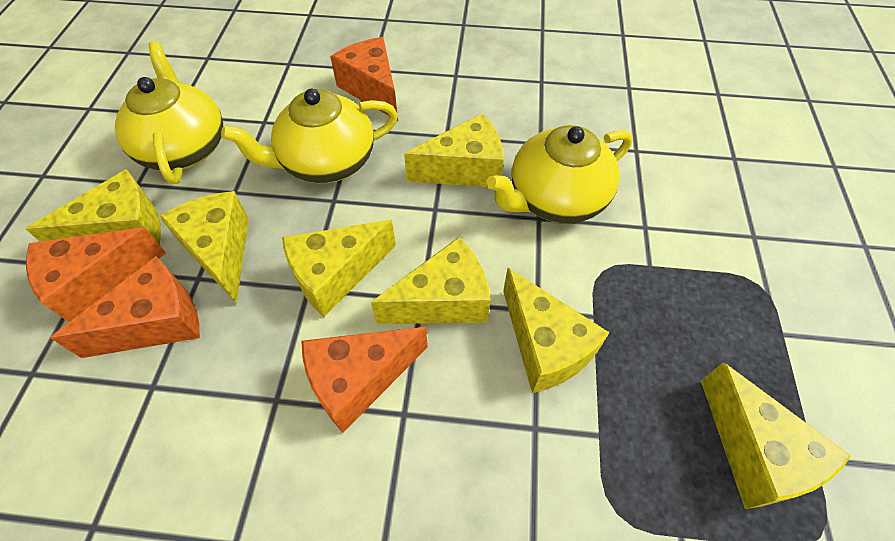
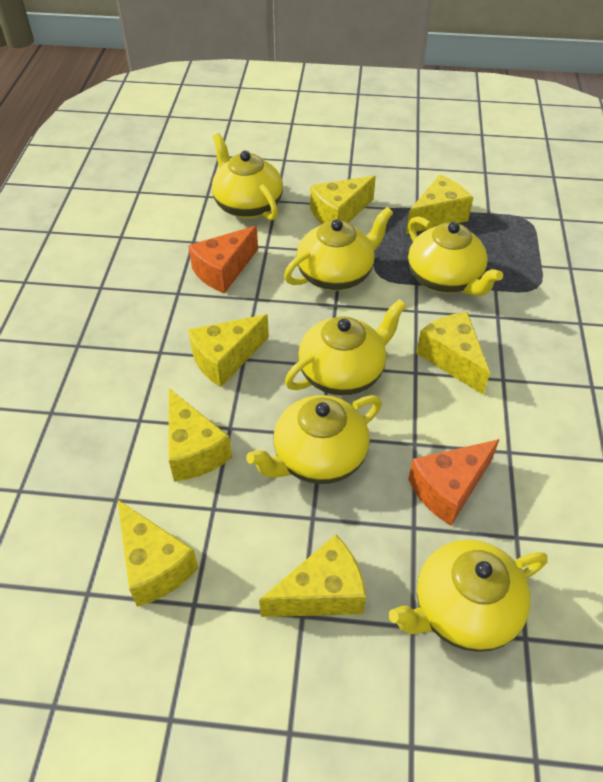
orange cheese: 4 -> 2
yellow teapot: 3 -> 6

